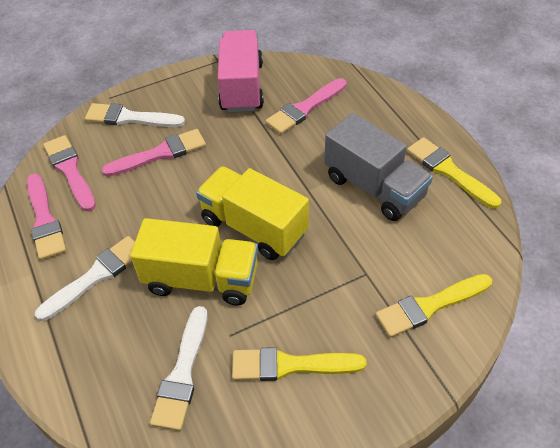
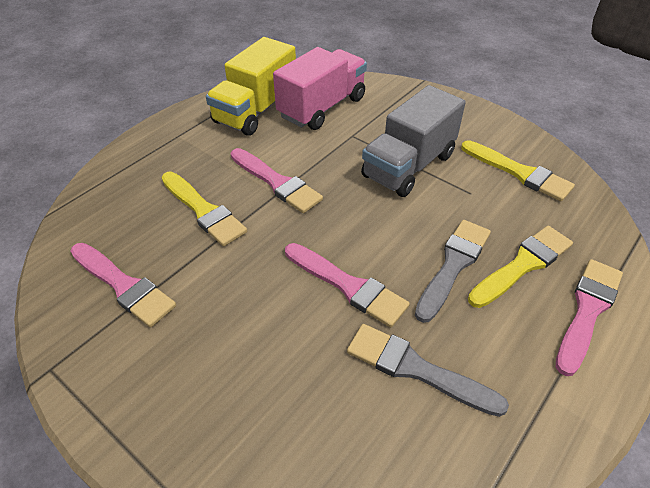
grey brush: 0 -> 2
white brush: 3 -> 0
yellow truck: 2 -> 1

